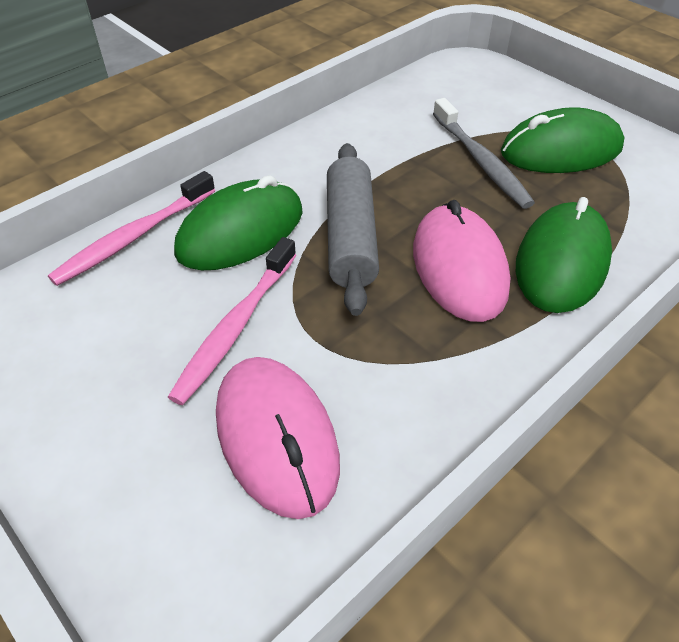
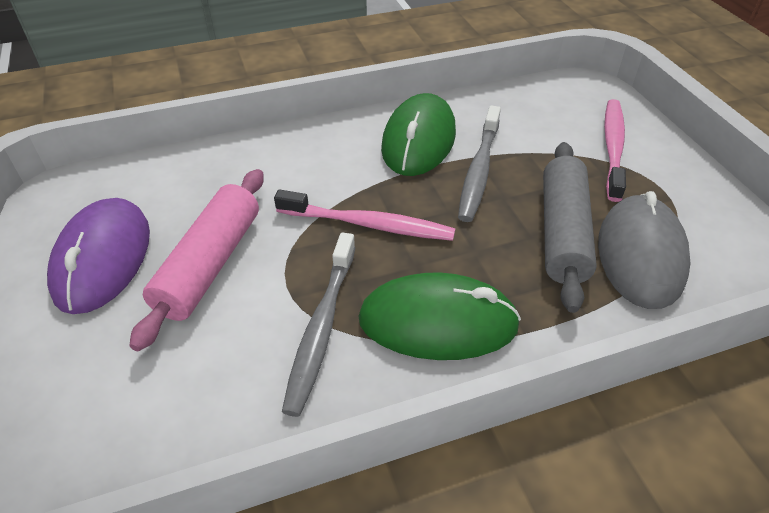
green mouse: 3 -> 2
grey mouse: 0 -> 1
grey toothbrush: 1 -> 2
pink mouse: 2 -> 0
pink rolling pin: 0 -> 1
purple mouse: 0 -> 1

